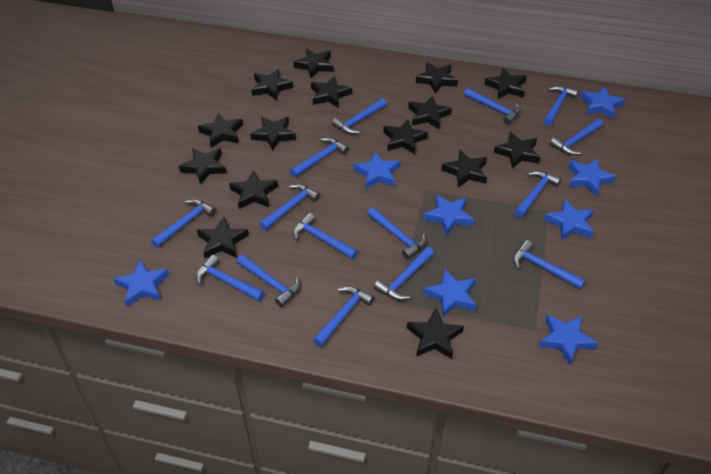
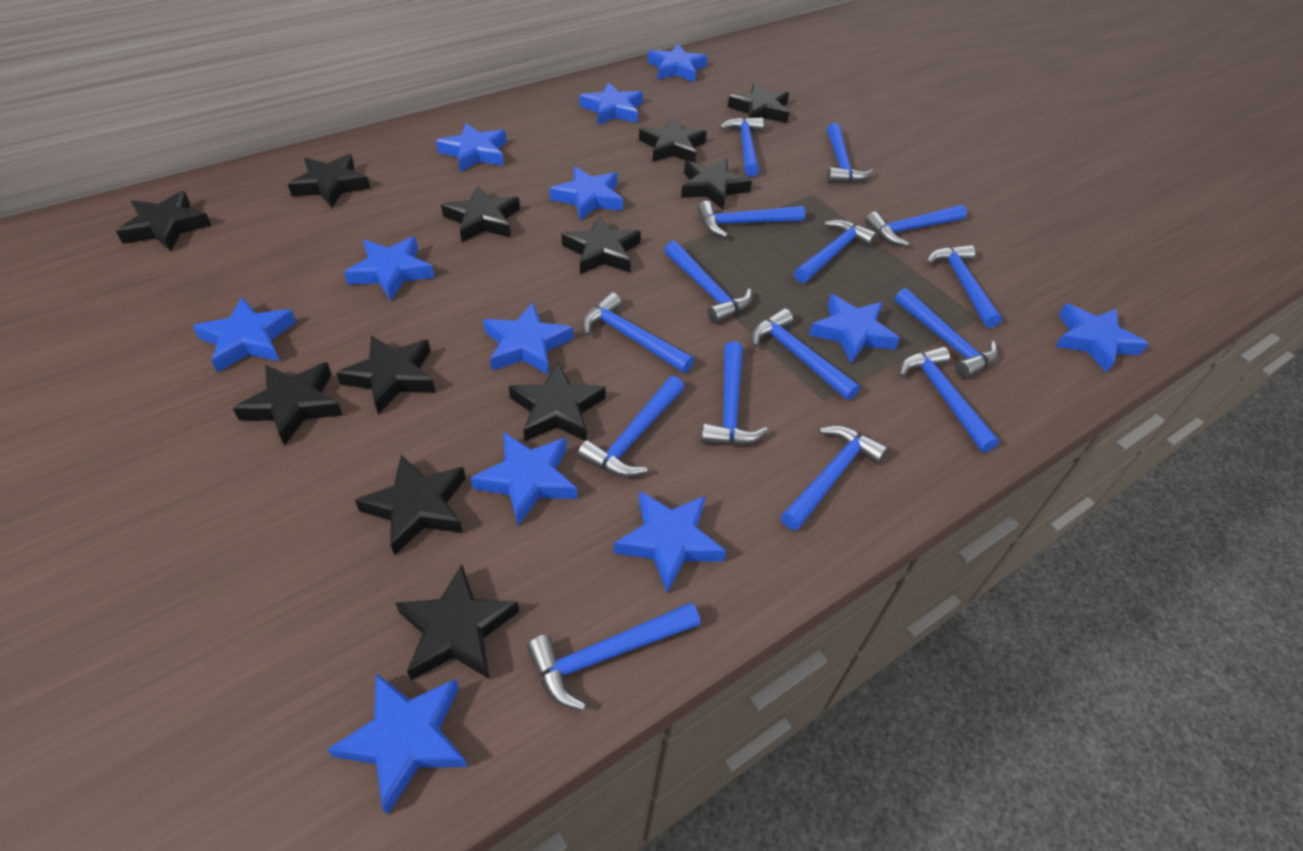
black star: 15 -> 12
blue star: 8 -> 12

